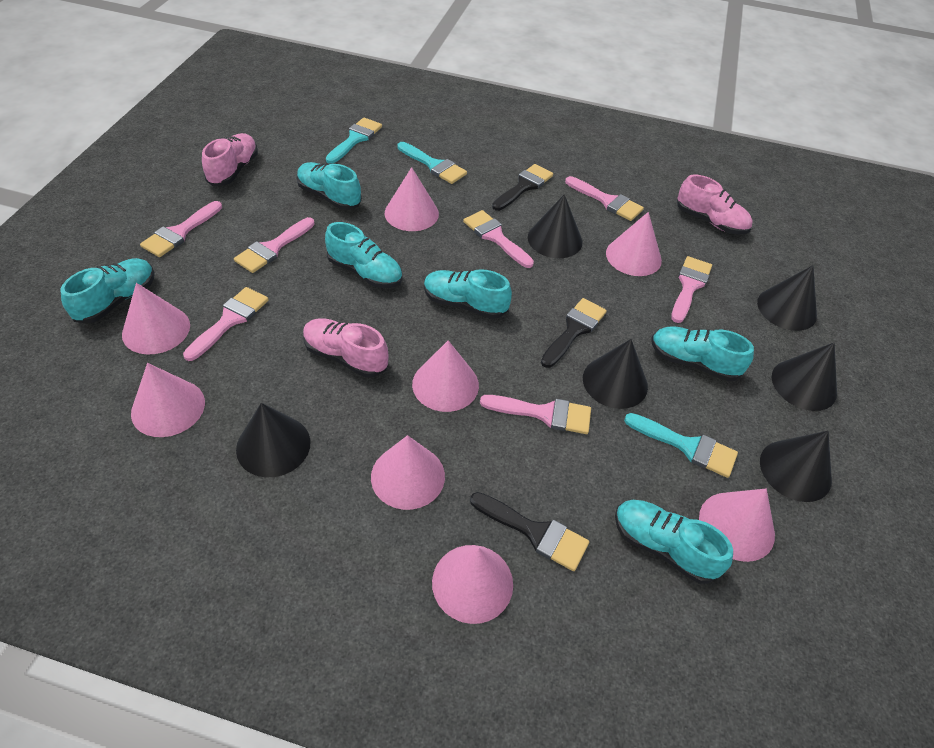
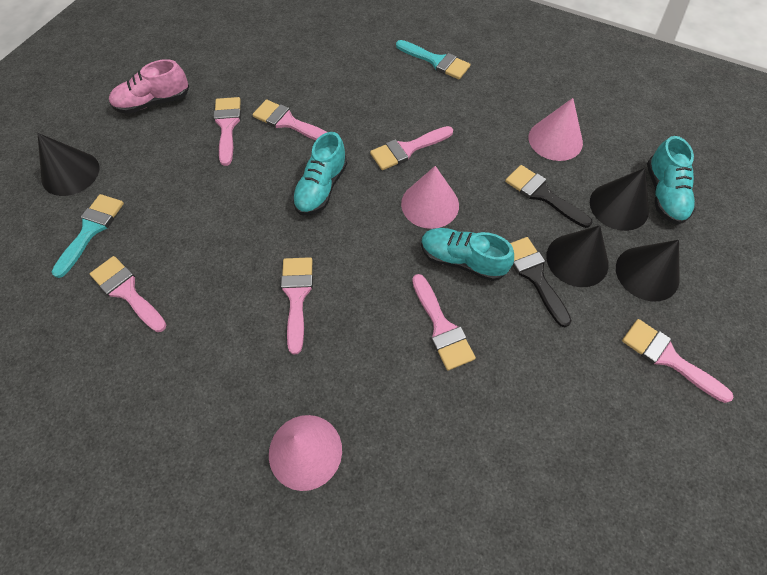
black brush: 3 -> 2
black cone: 6 -> 4
pink cone: 8 -> 3
pink shoe: 3 -> 1
turquoise brush: 3 -> 2
turquoise shoe: 6 -> 3

